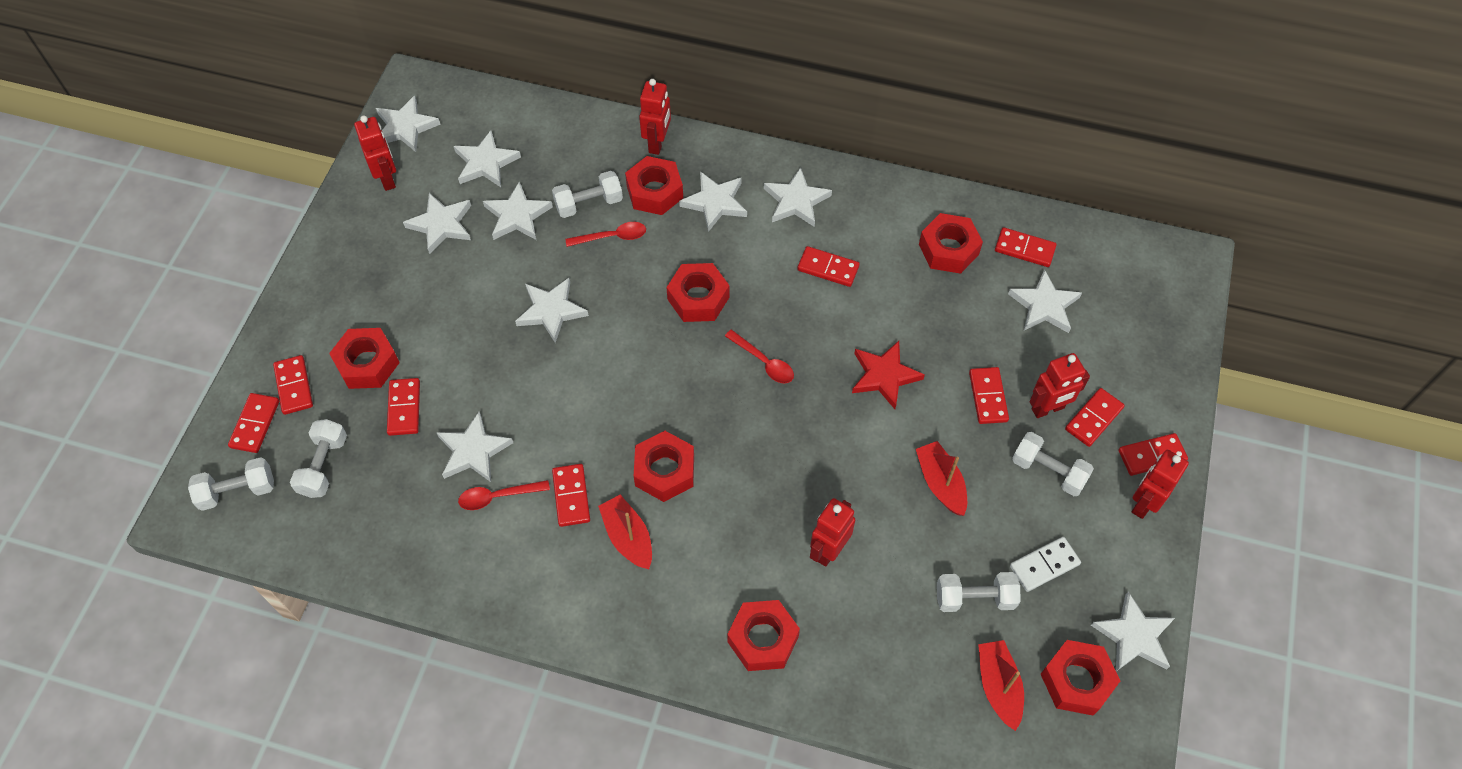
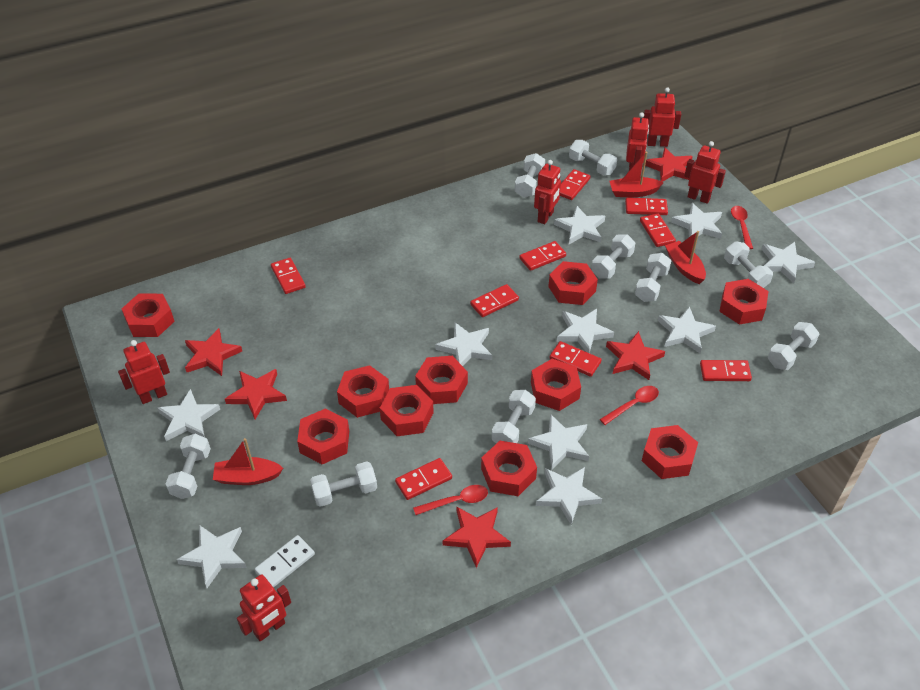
red nut: 7 -> 10
red robot: 5 -> 6
red star: 1 -> 5
white dumbbell: 5 -> 9

